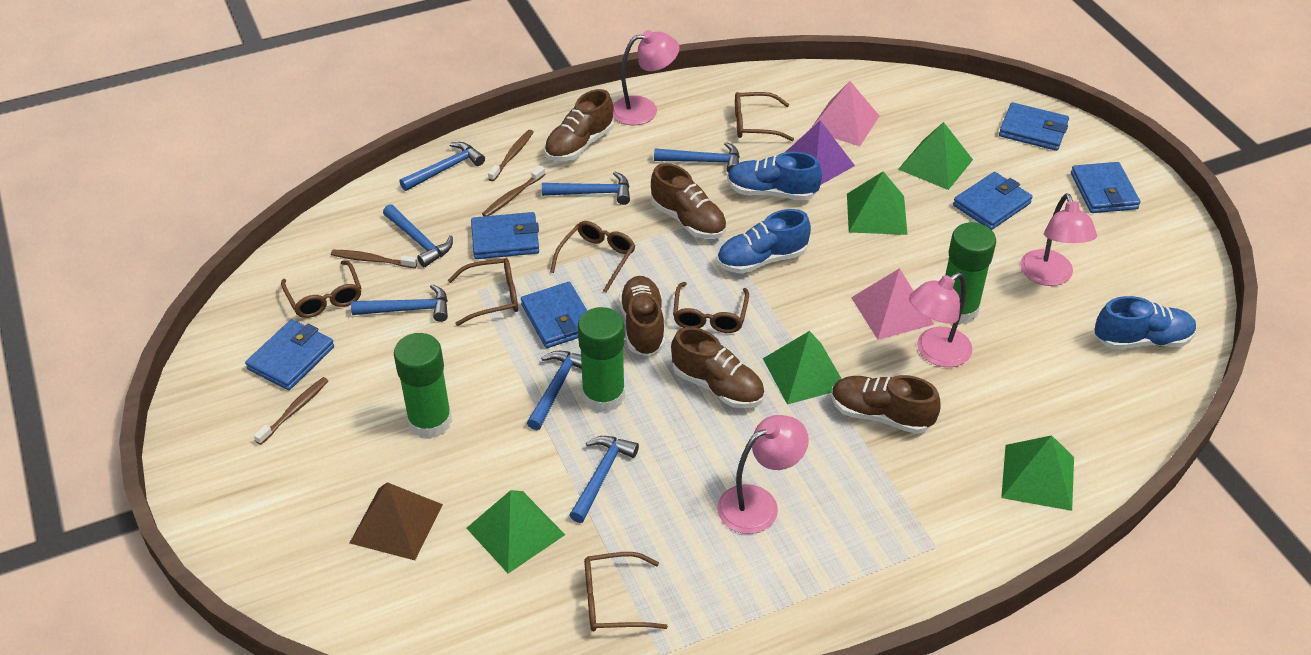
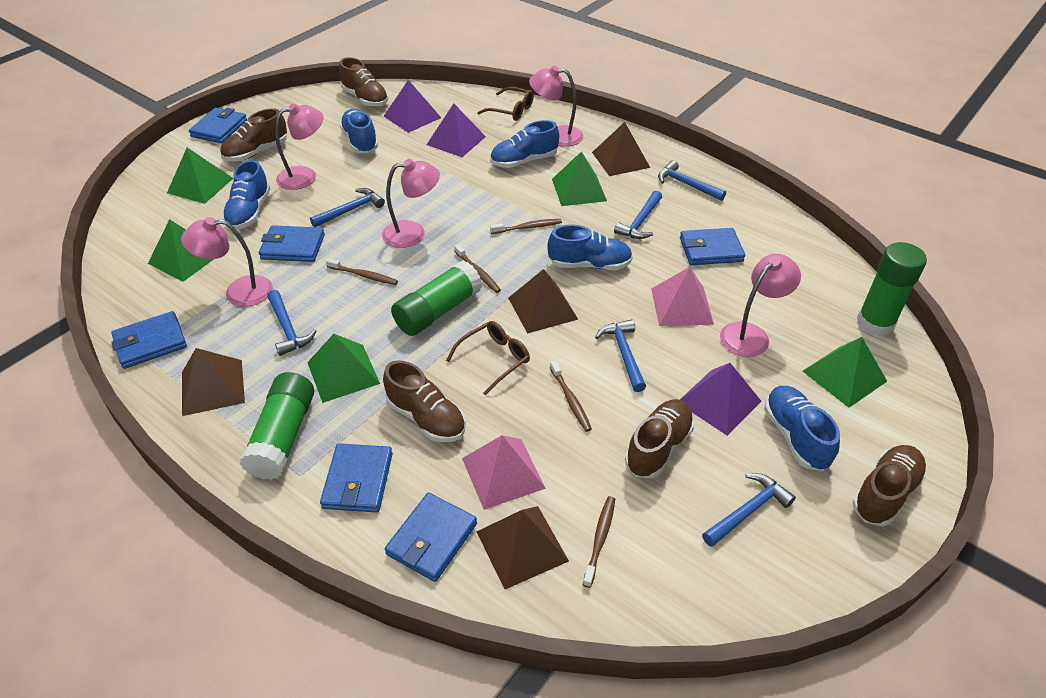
blue hammer: 7 -> 6
blue shoe: 3 -> 5
brown glasses: 6 -> 2
brown pyramid: 1 -> 4
brown toothbrush: 4 -> 5
pink lamp: 4 -> 5
purple pyramid: 1 -> 3

